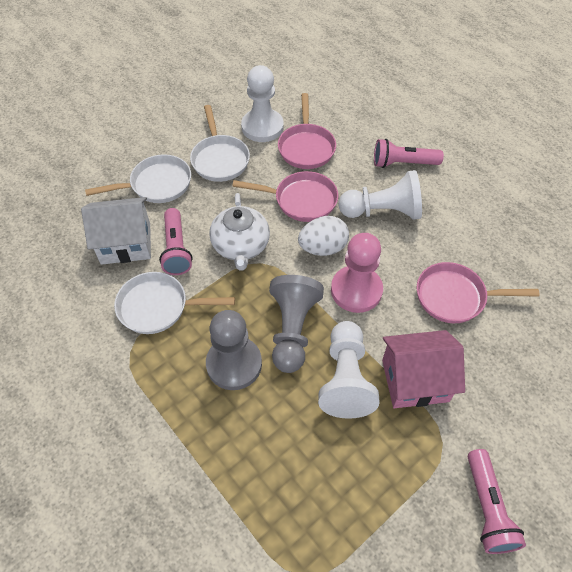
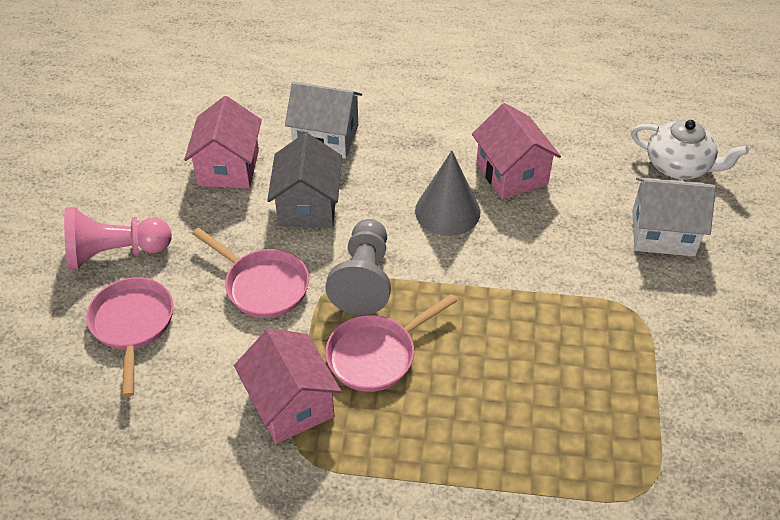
grey cone: 0 -> 1
grey house: 0 -> 1
grey pawn: 2 -> 1
pink flashlight: 3 -> 0
pink house: 1 -> 3
white egg: 1 -> 0
white house: 1 -> 2
white pan: 3 -> 0
white pawn: 3 -> 0

